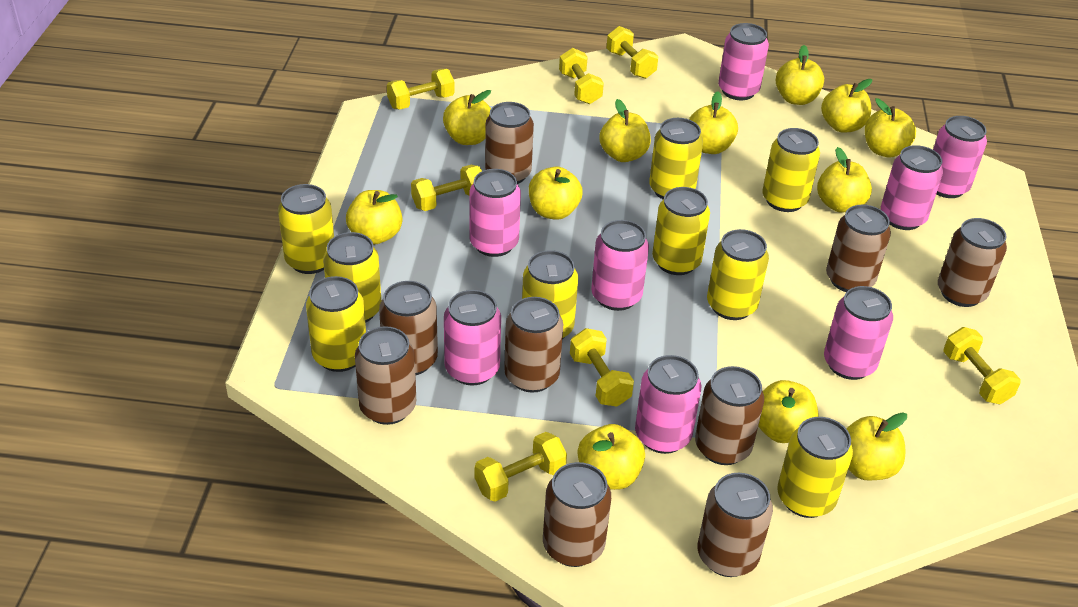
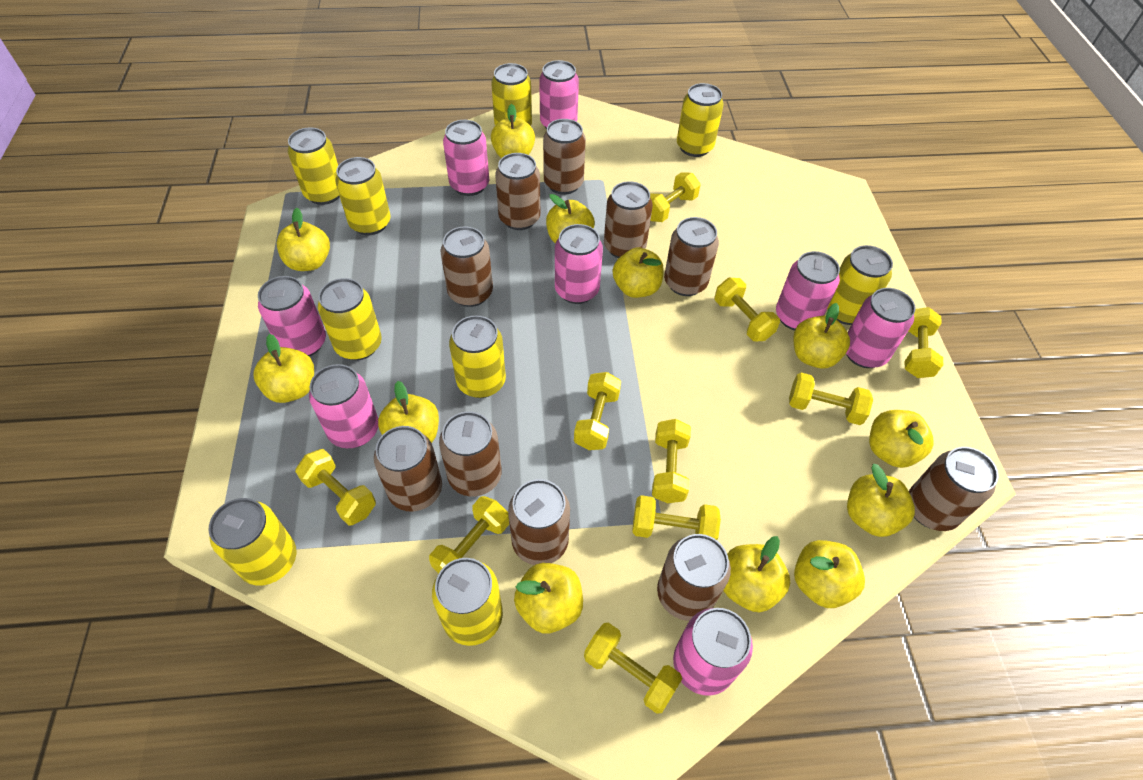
brown can: 9 -> 10
yellow dumbbell: 7 -> 10

